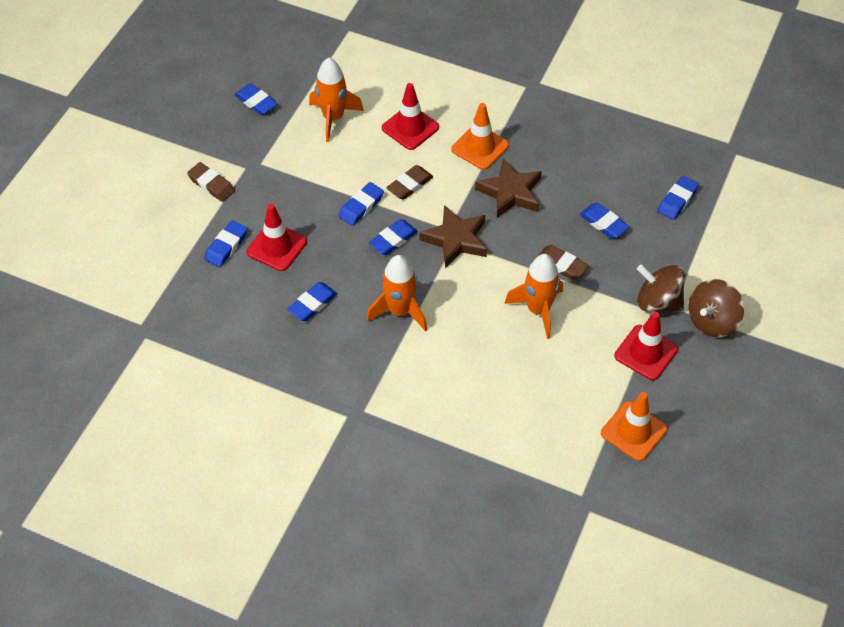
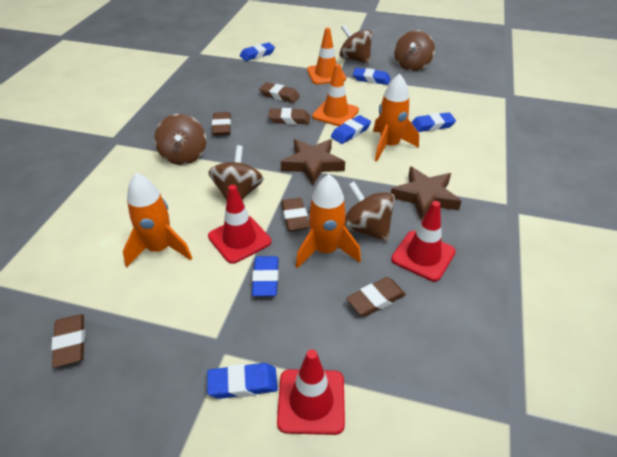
blue eraser: 7 -> 6
brown eraser: 3 -> 6
brown spinning top: 2 -> 5

